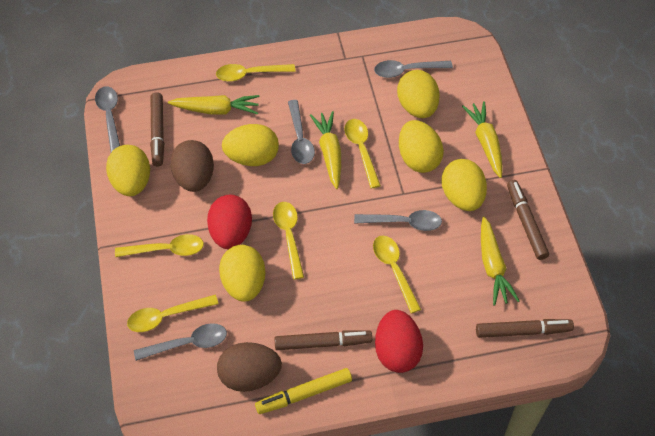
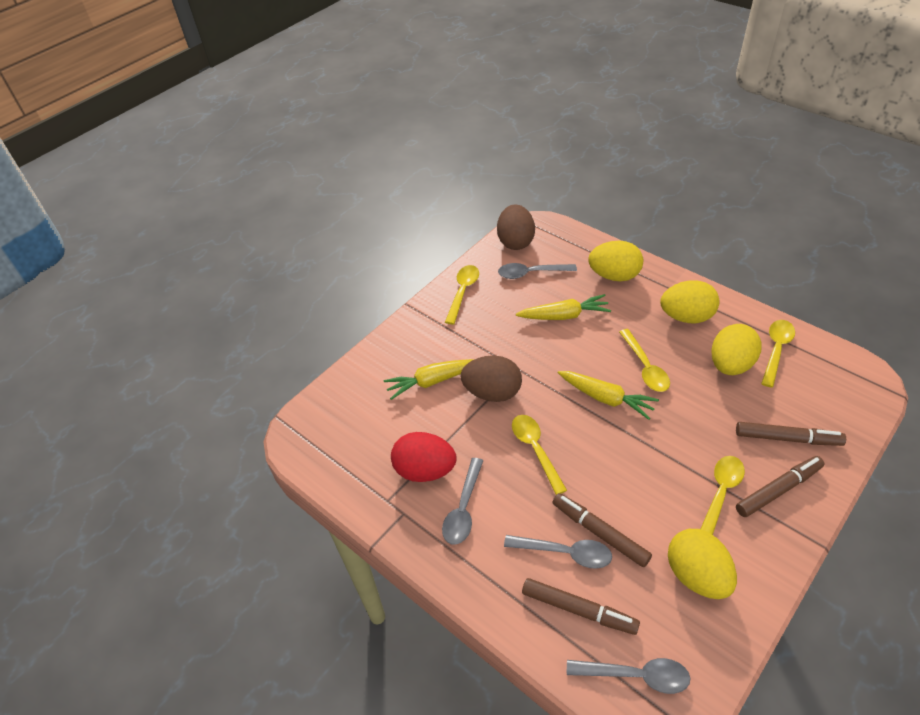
grey spoon: 5 -> 4
red egg: 2 -> 1
yellow carrot: 4 -> 3
yellow egg: 6 -> 4
yellow marker: 1 -> 0
yellow spoon: 6 -> 5

